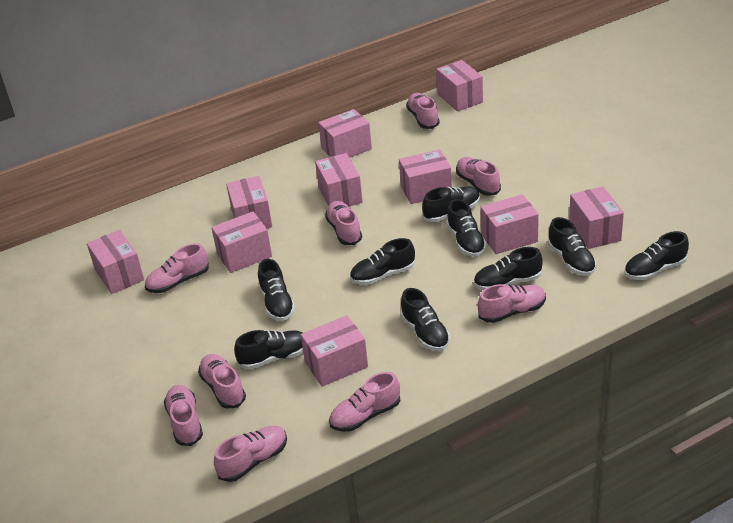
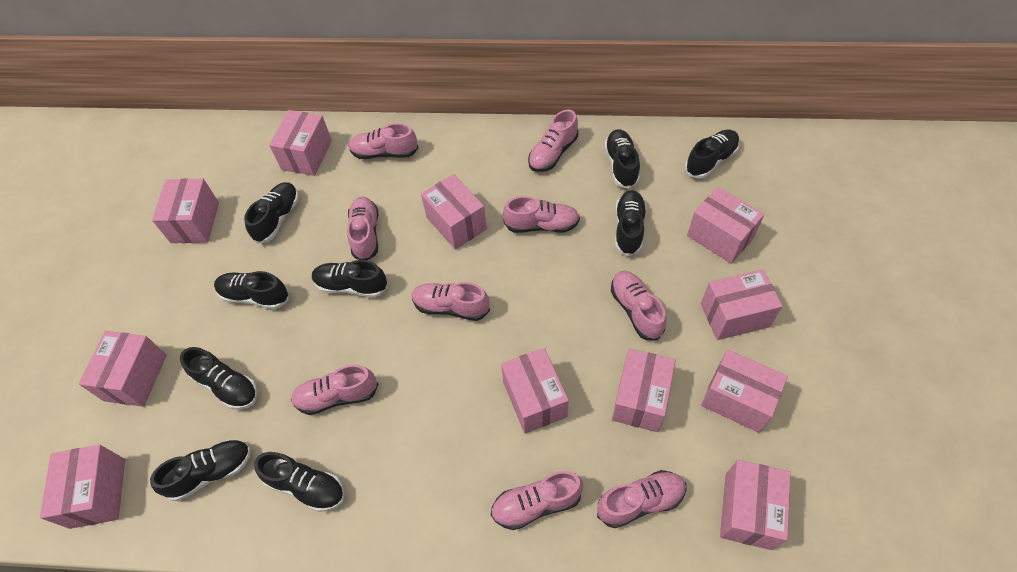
pink box: 10 -> 11

